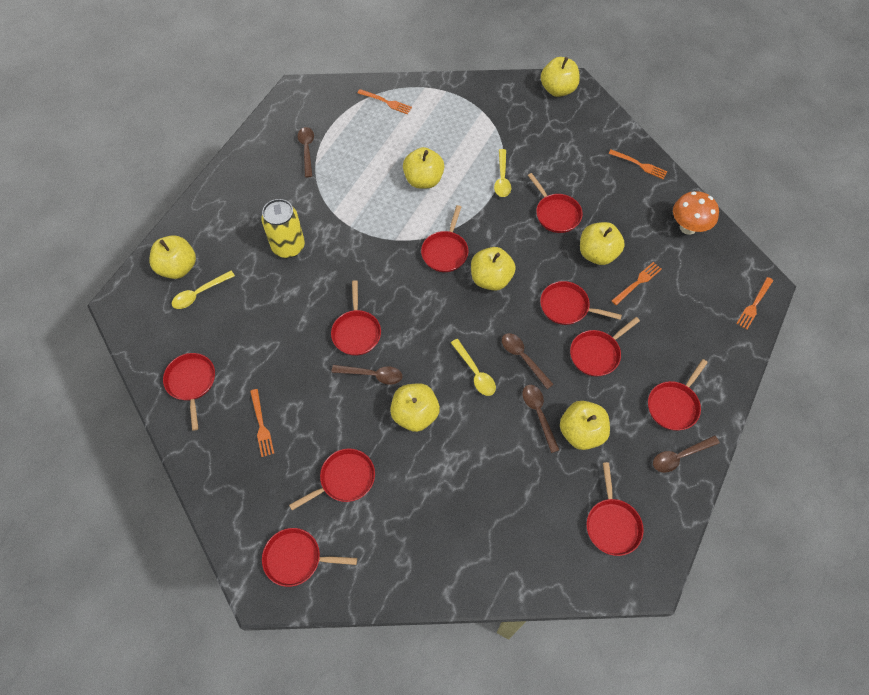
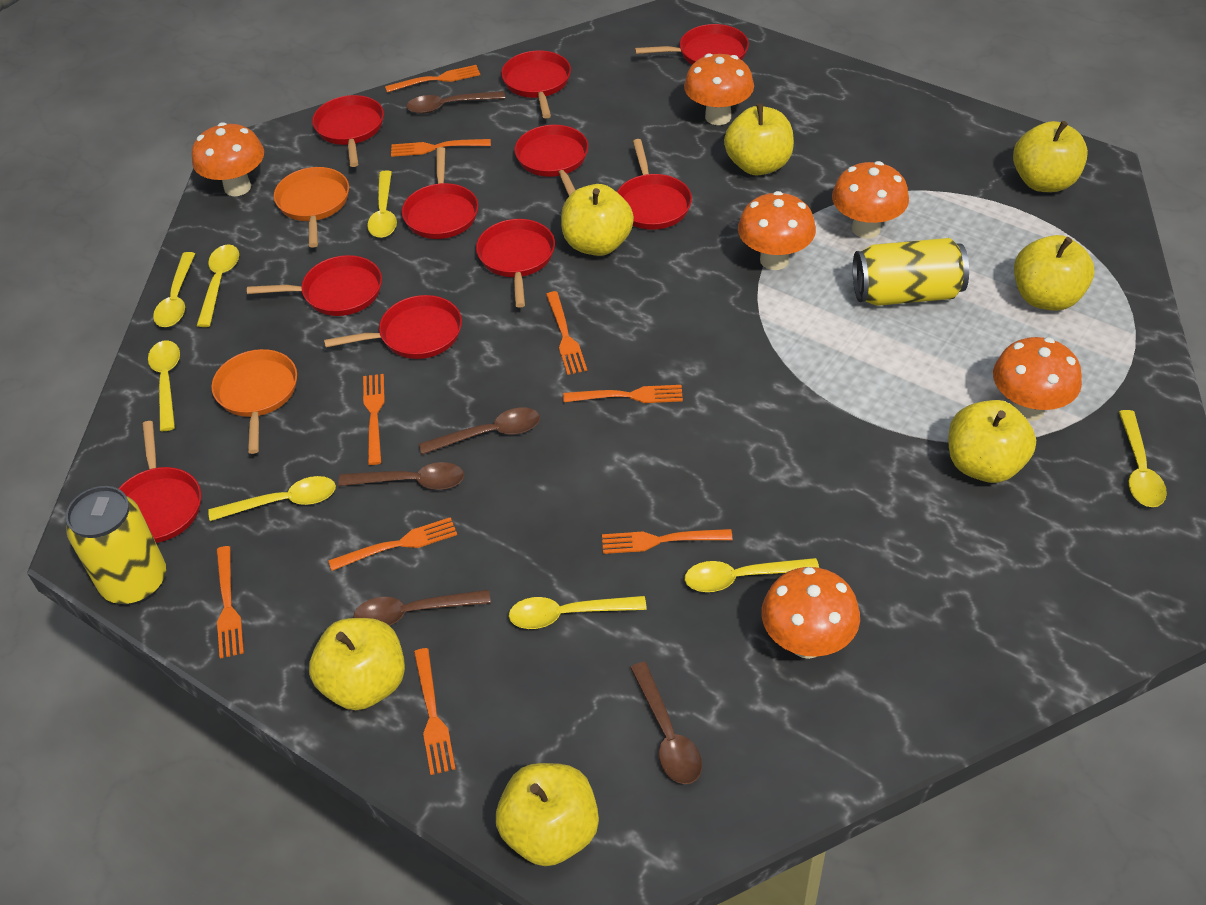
orange fork: 5 -> 9
orange mushroom: 1 -> 6
orange pan: 0 -> 2
yellow can: 1 -> 2
yellow spoon: 3 -> 8

